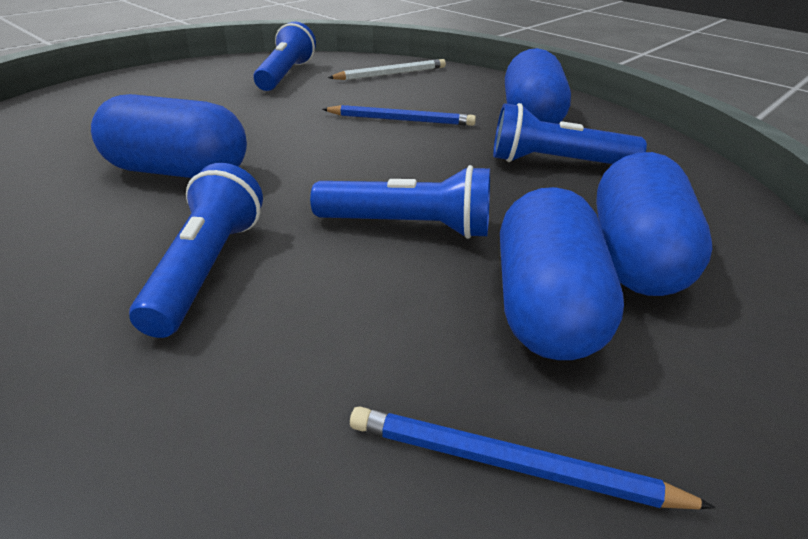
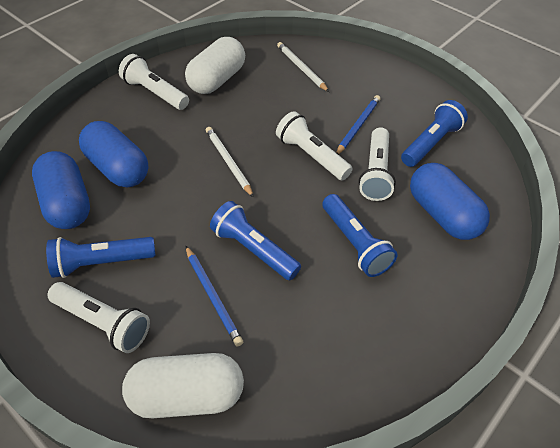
blue capsule: 4 -> 3
white capsule: 0 -> 2
white flashlight: 0 -> 4
white pencil: 1 -> 2

